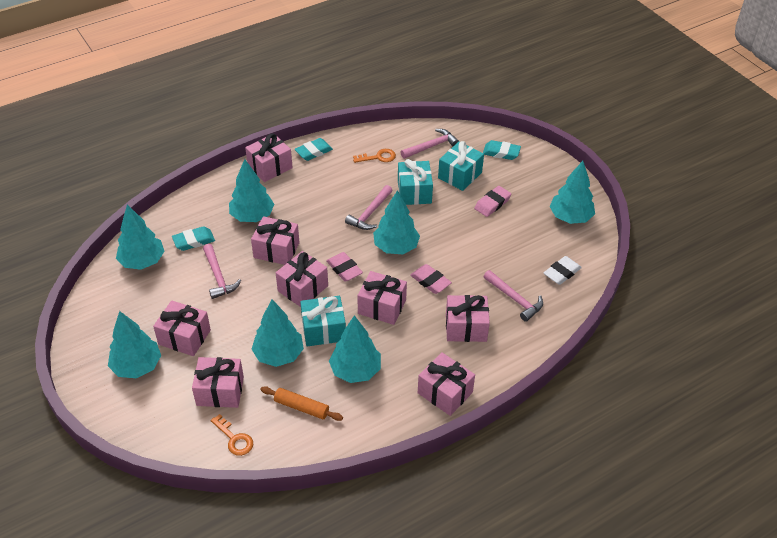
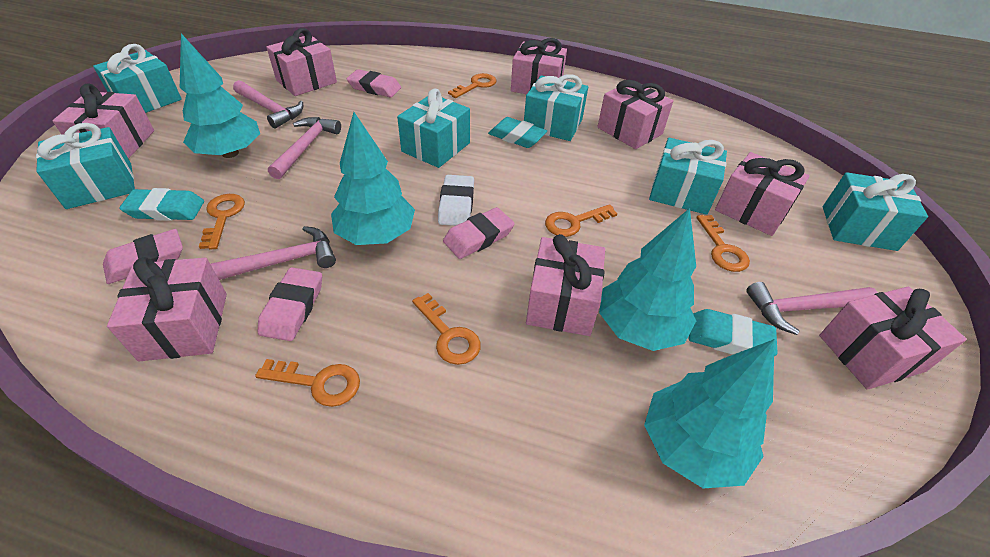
orange key: 2 -> 6
orange rolling pin: 1 -> 0
pink eraser: 3 -> 4
turquoise gift: 3 -> 6
turquoise tree: 7 -> 4

